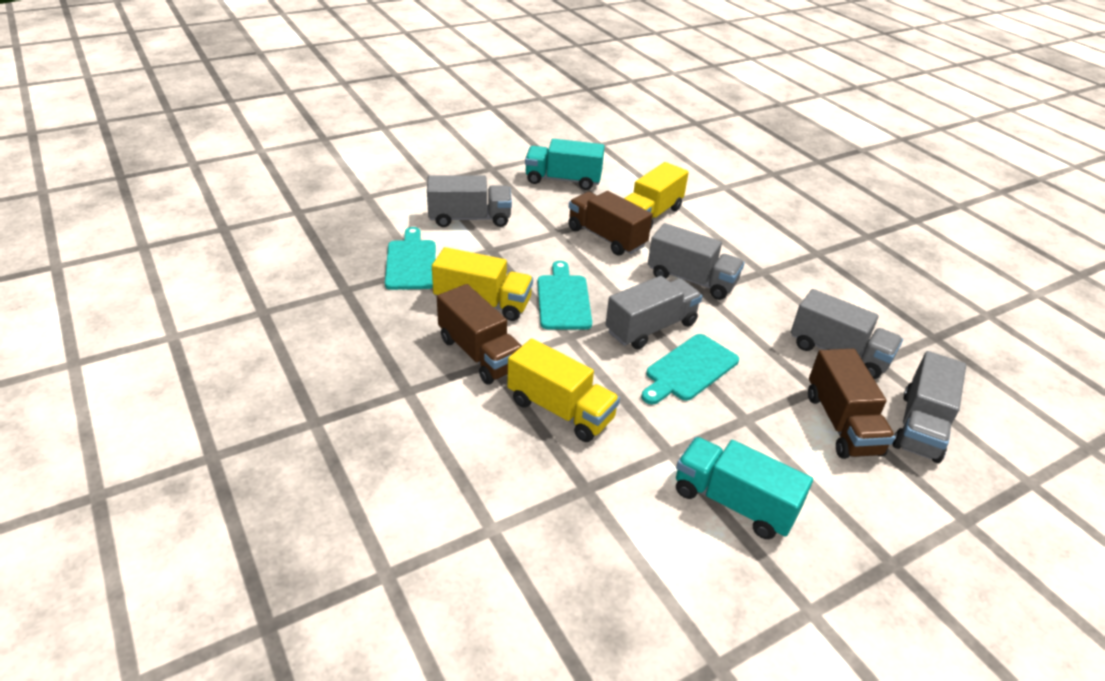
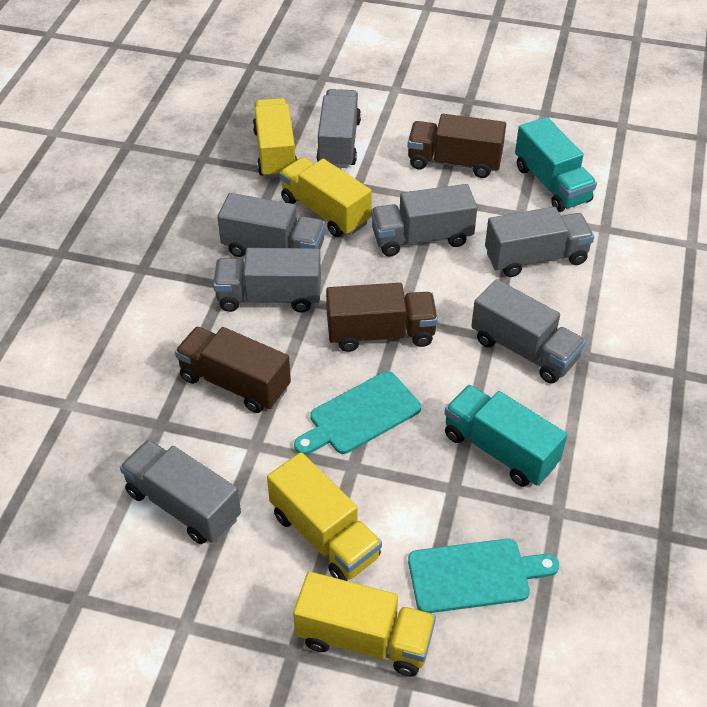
grey truck: 5 -> 7
turquoise cutting board: 3 -> 2
yellow truck: 3 -> 4

